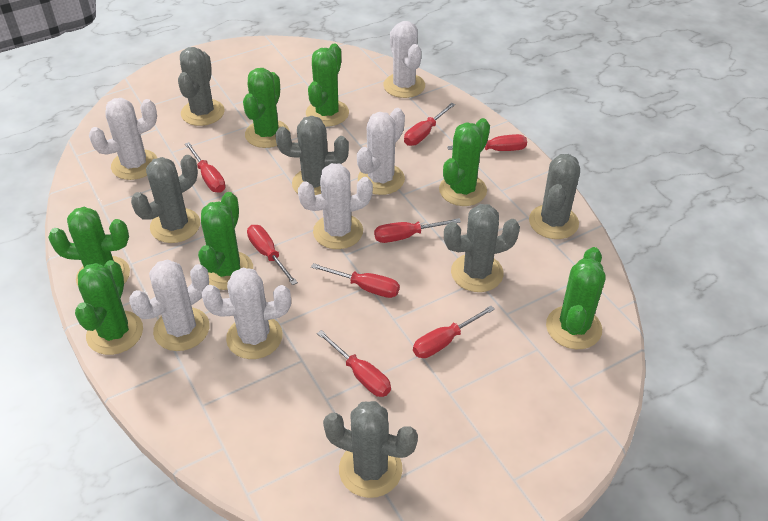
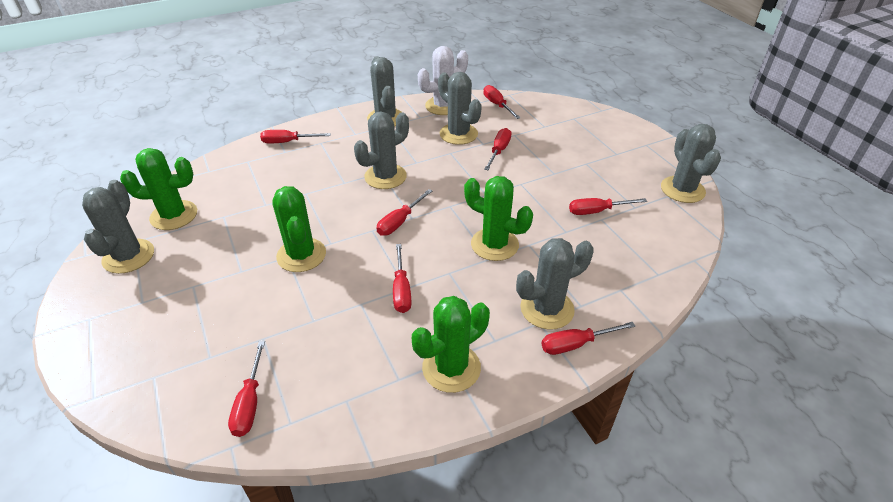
green cactus: 7 -> 4
white cactus: 6 -> 1

